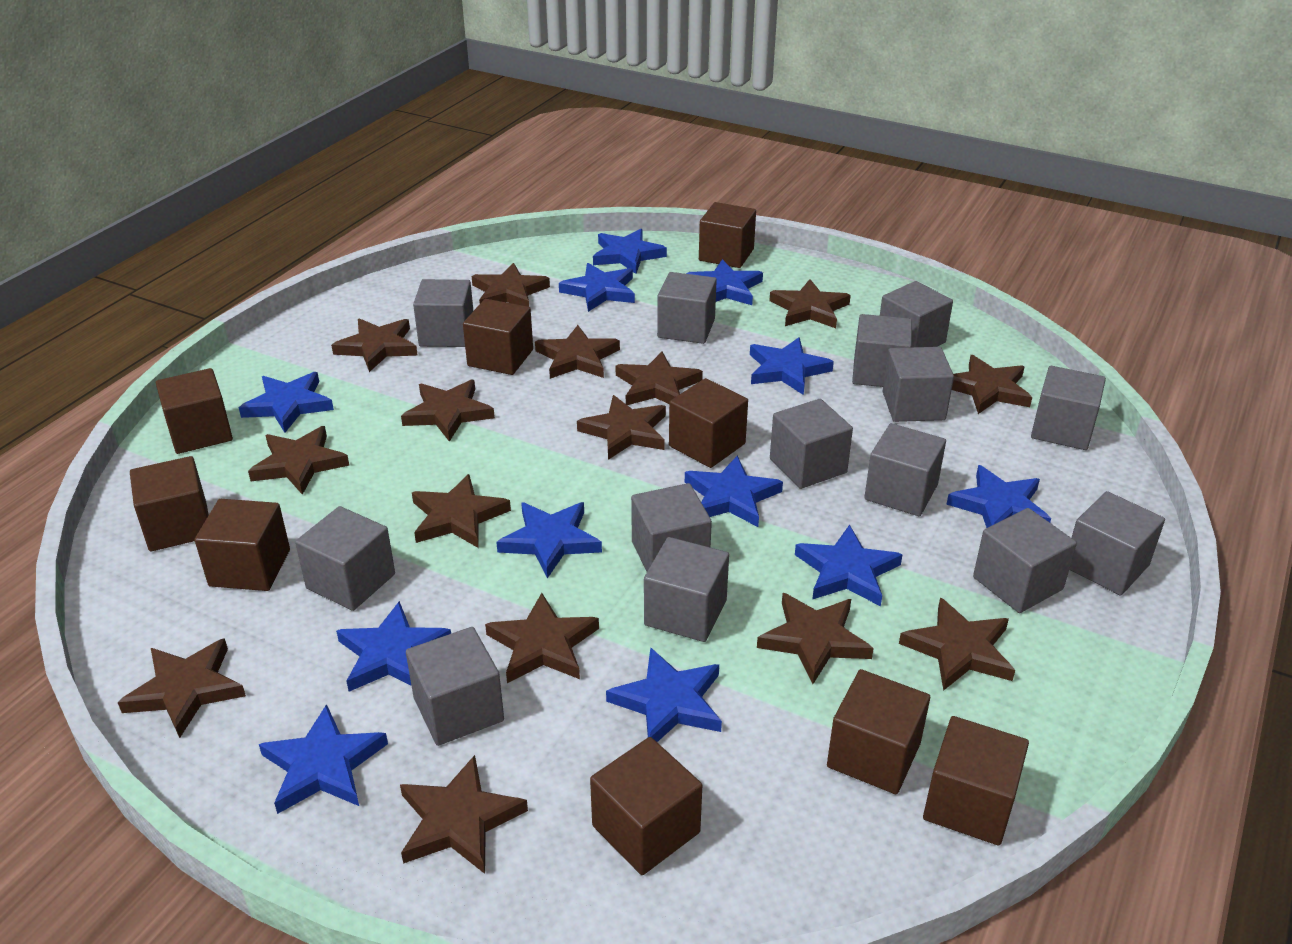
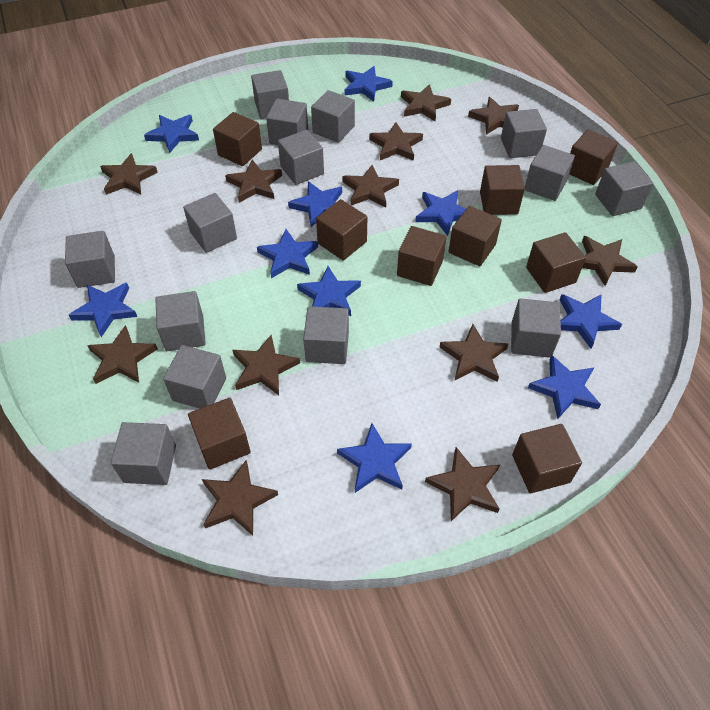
blue star: 12 -> 10
brown star: 15 -> 12

